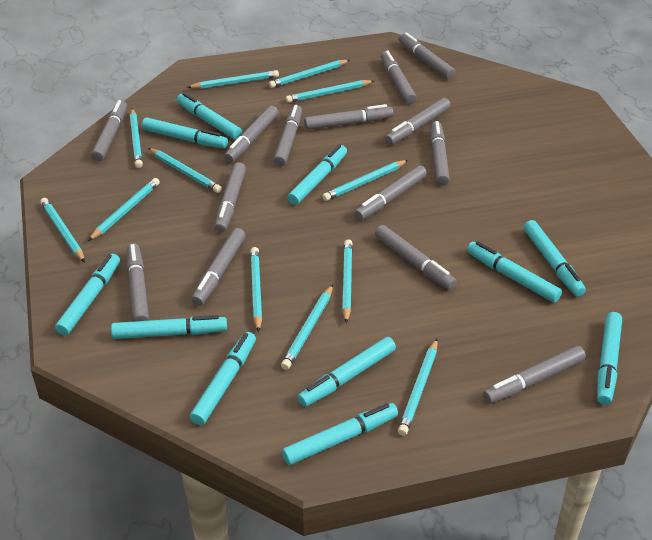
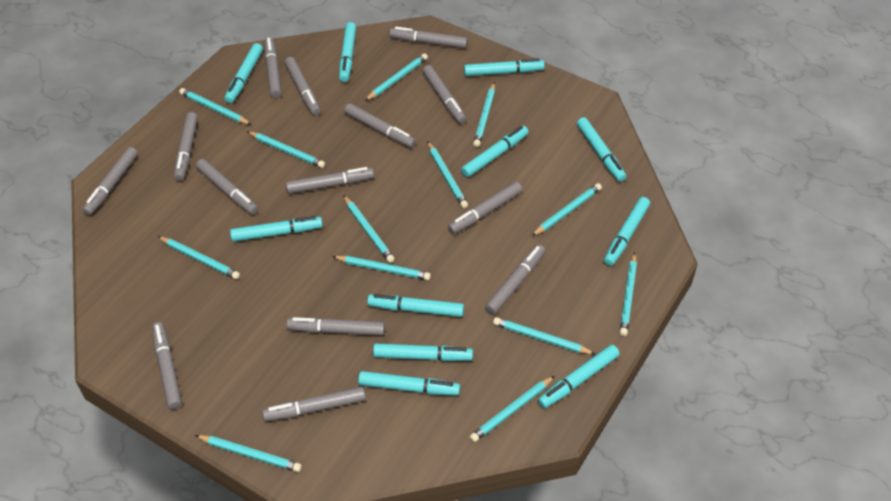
turquoise pencil: 12 -> 13

